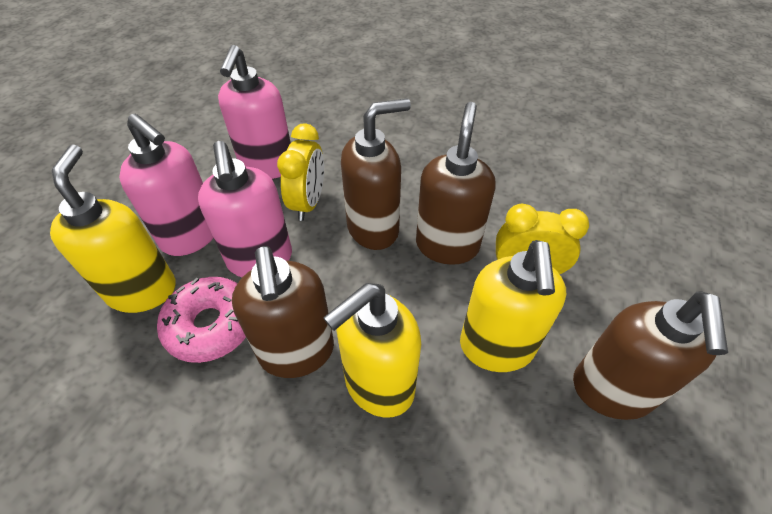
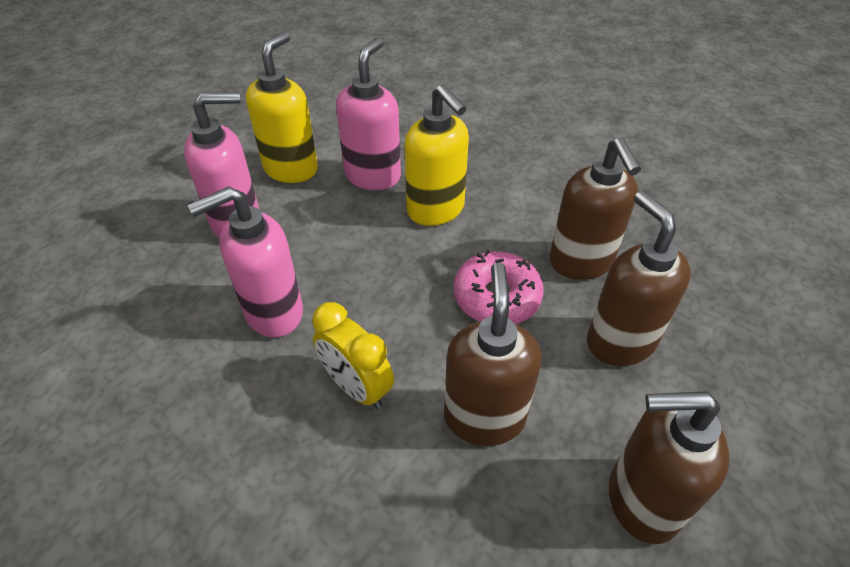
yellow clock: 2 -> 1
yellow soap dispenser: 3 -> 2

